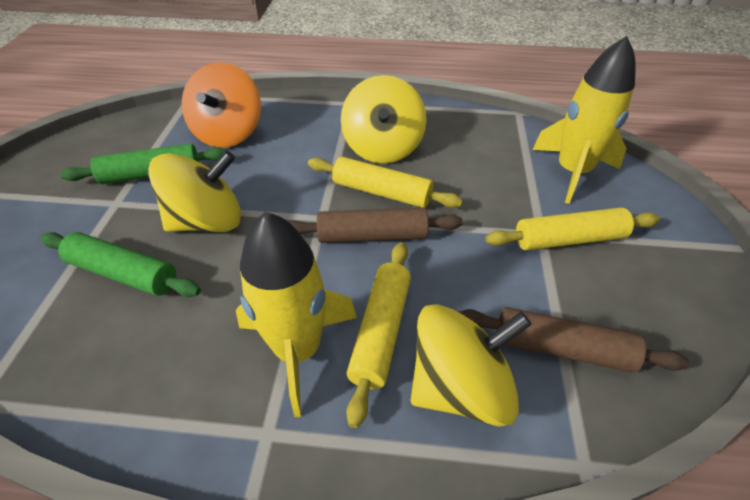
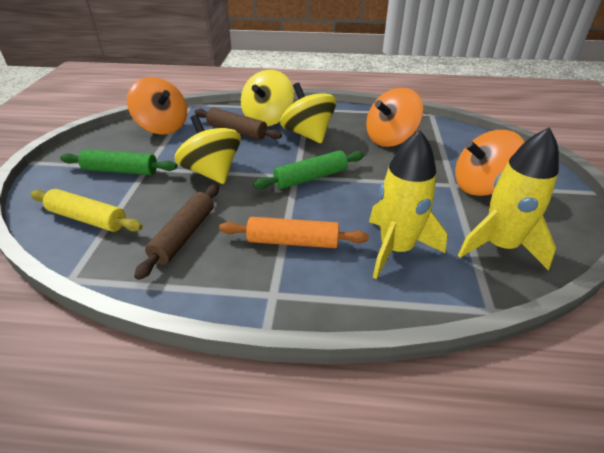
orange rolling pin: 0 -> 1
orange spinning top: 1 -> 3
yellow rolling pin: 3 -> 1

